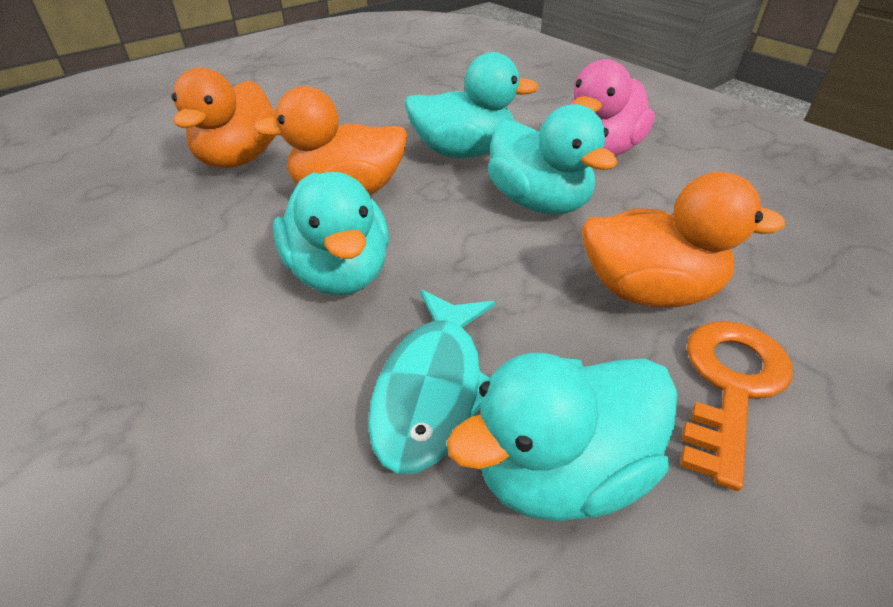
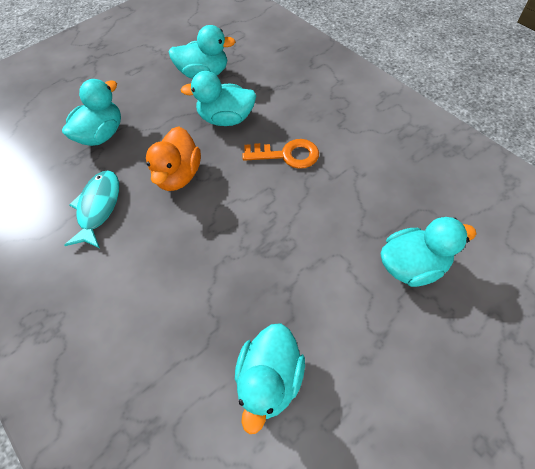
orange duck: 3 -> 1
pink duck: 1 -> 0
turquoise duck: 4 -> 5

